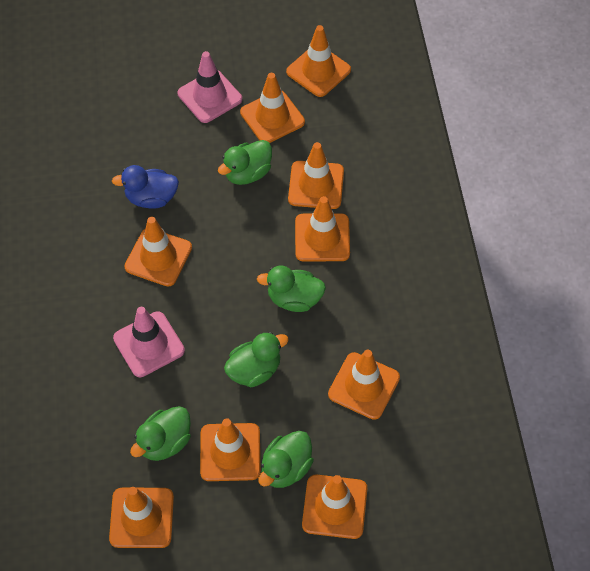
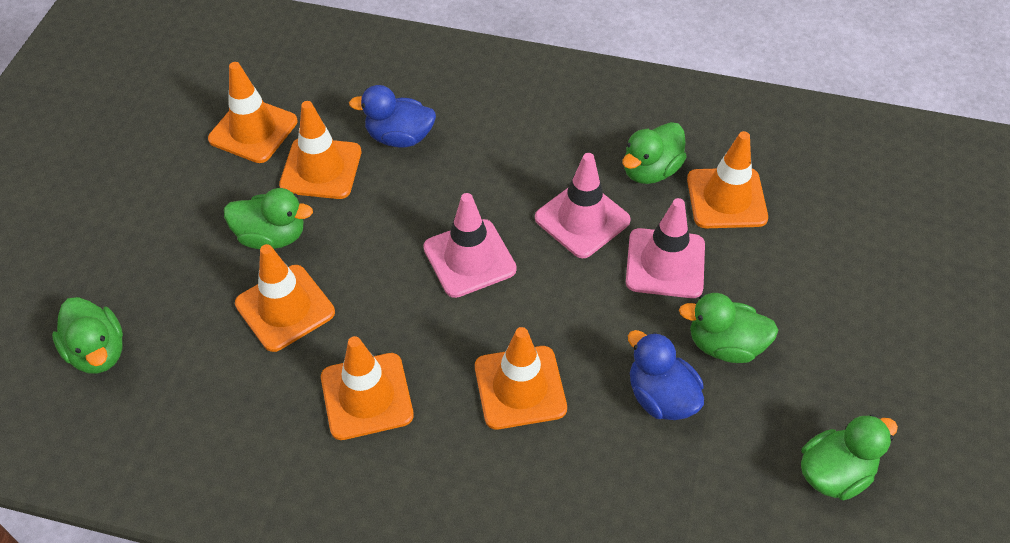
blue duck: 1 -> 2
orange traffic cone: 9 -> 6
pink traffic cone: 2 -> 3

